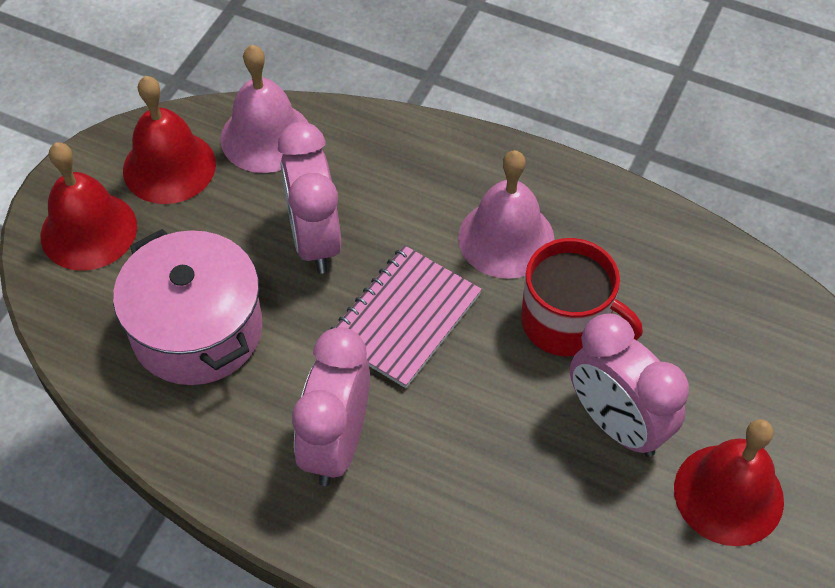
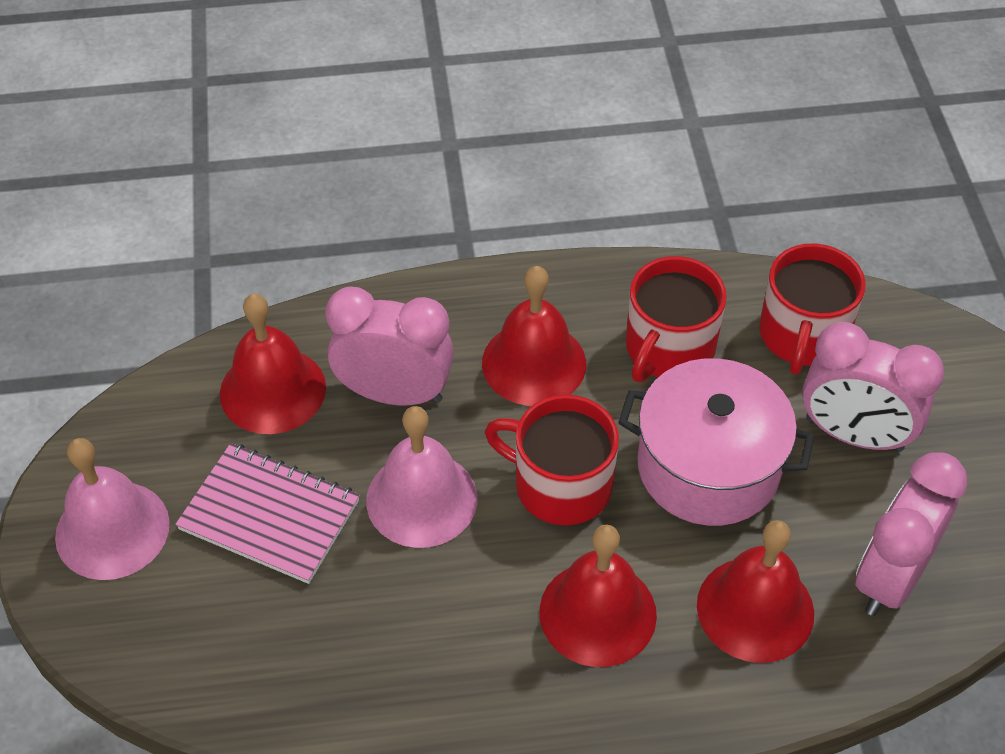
red bell: 3 -> 4
red mug: 1 -> 3

